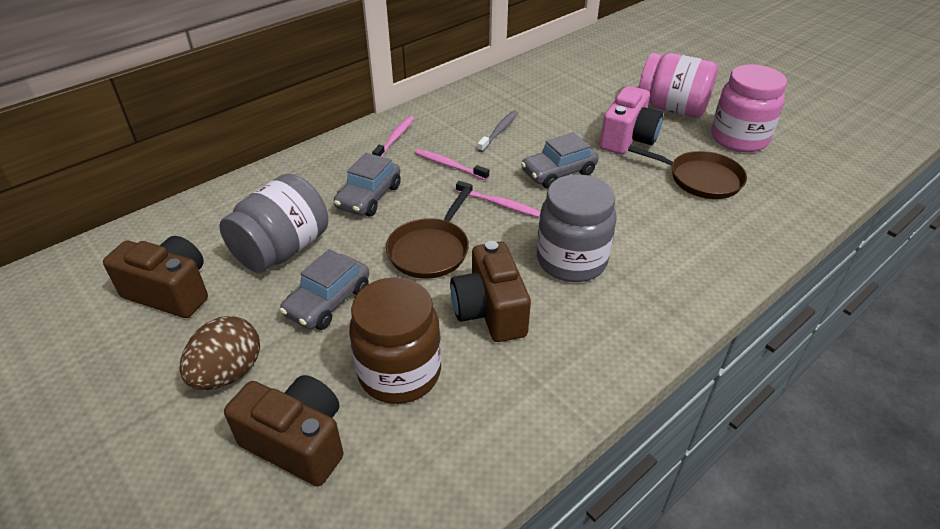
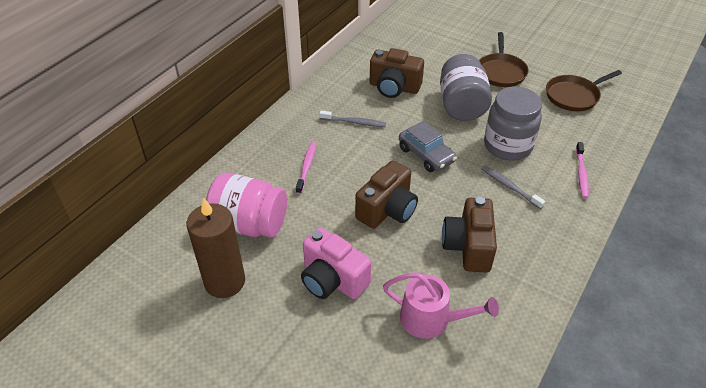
brown candle: 0 -> 1
brown egg: 1 -> 0
brown jar: 1 -> 0
grey car: 3 -> 1
grey toothbrush: 1 -> 2
pink jar: 2 -> 1
pink toothbrush: 3 -> 2
pink watering can: 0 -> 1

